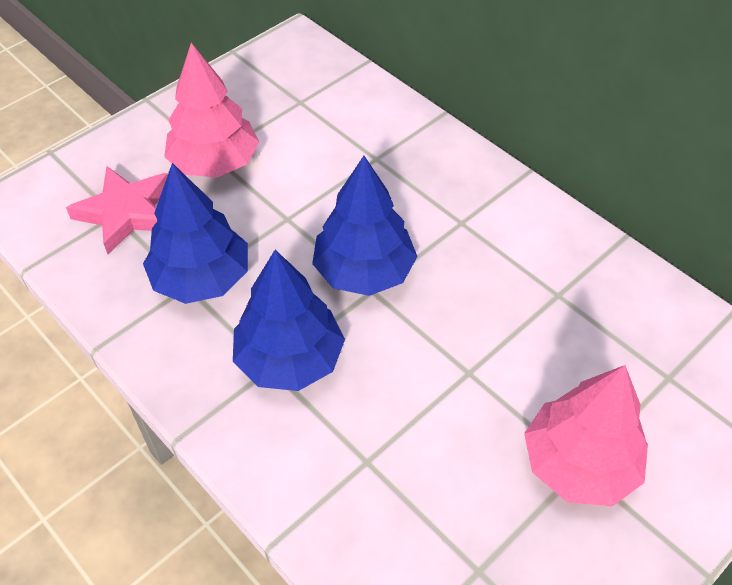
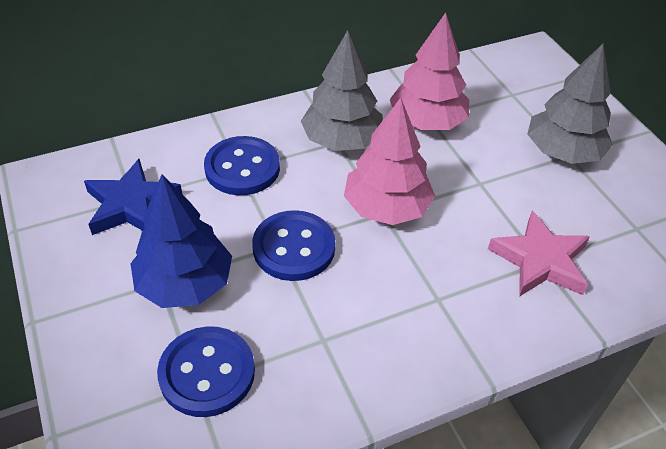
blue button: 0 -> 3
blue star: 0 -> 1
blue tree: 3 -> 1
grey tree: 0 -> 2

